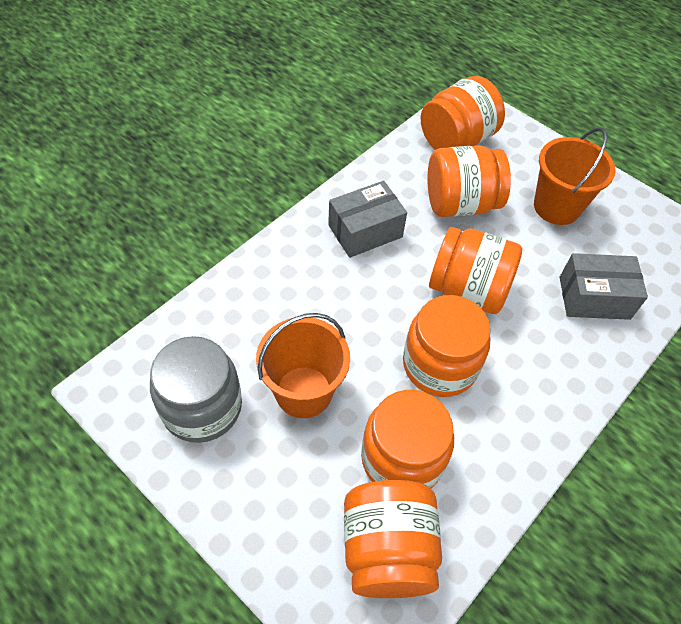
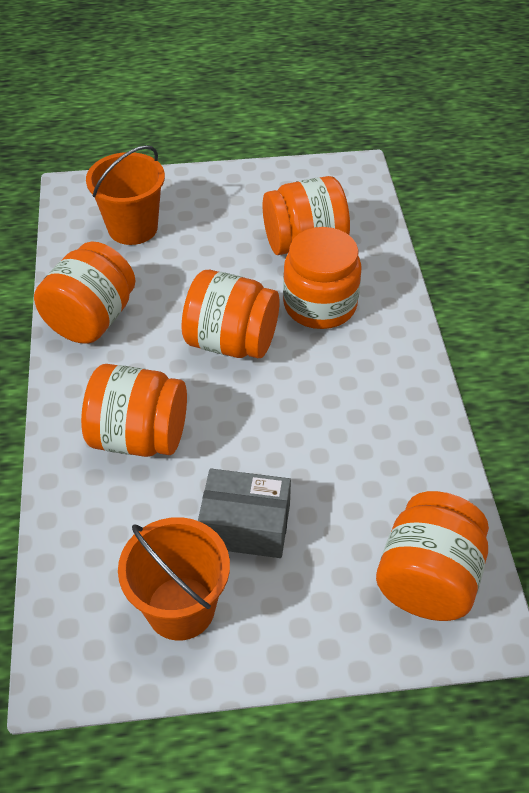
grey box: 2 -> 1
grey jar: 1 -> 0

